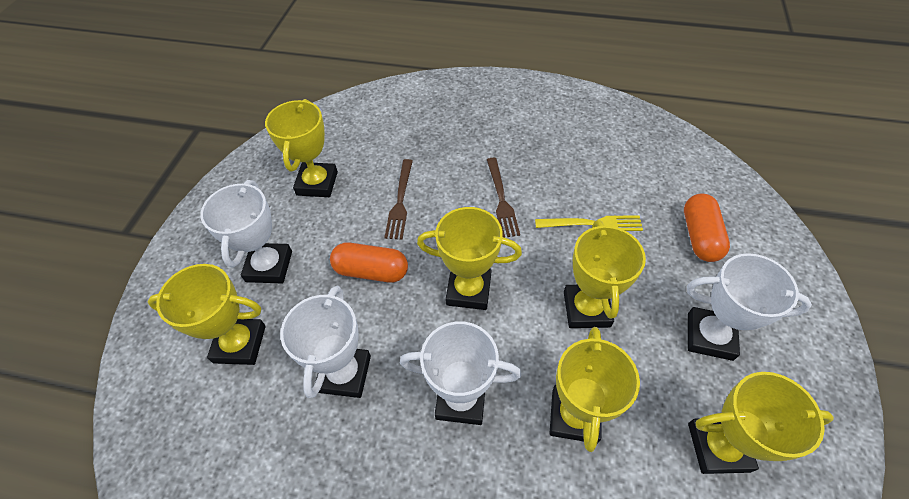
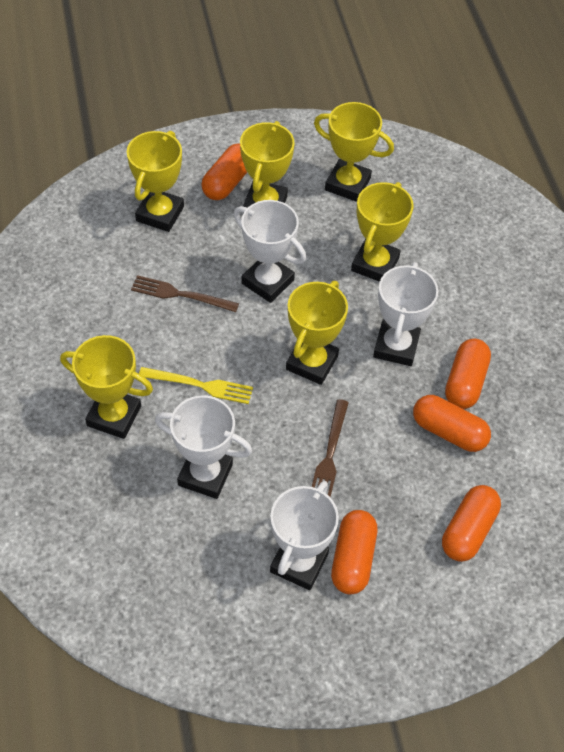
orange capsule: 2 -> 5

